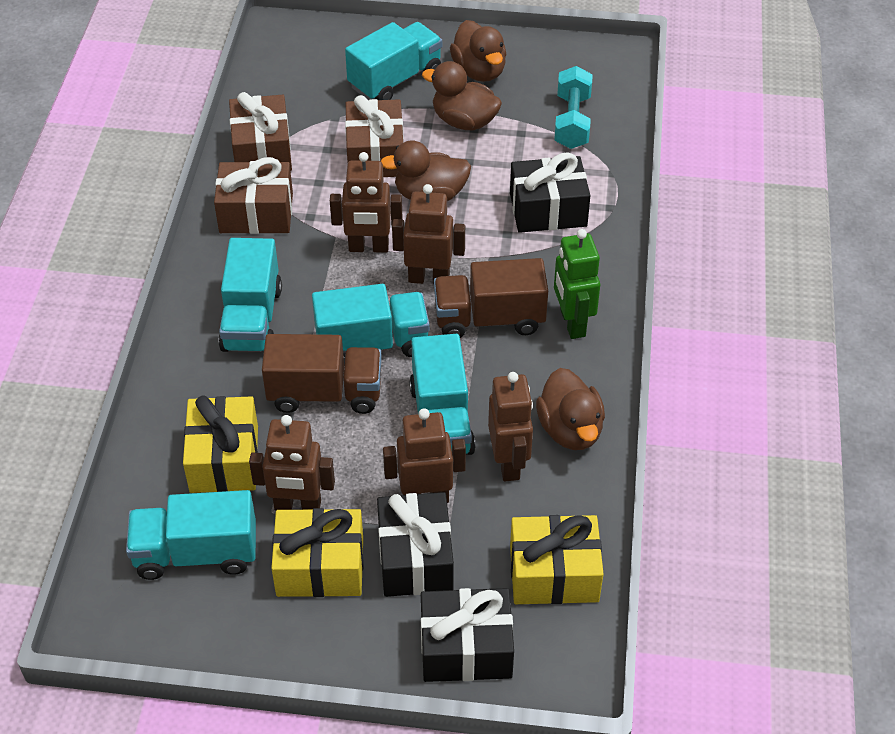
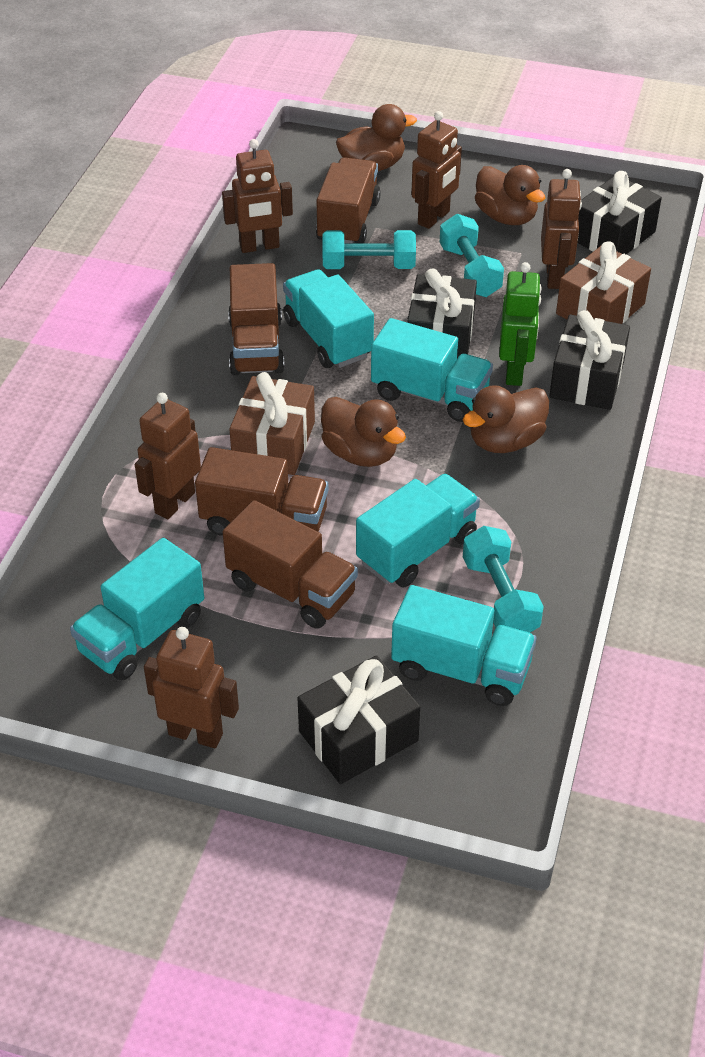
black gift: 3 -> 4
brown gift: 3 -> 2
brown truck: 2 -> 4
turquoise dumbbell: 1 -> 3
yellow gift: 3 -> 0

